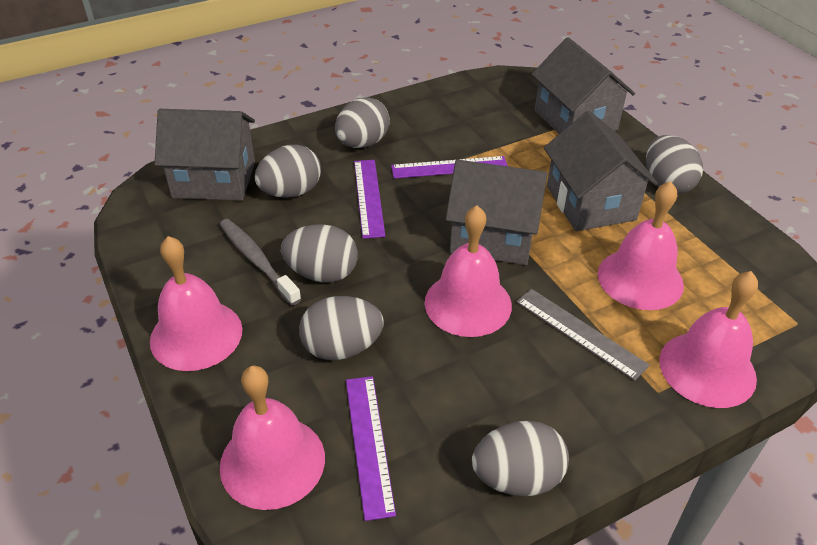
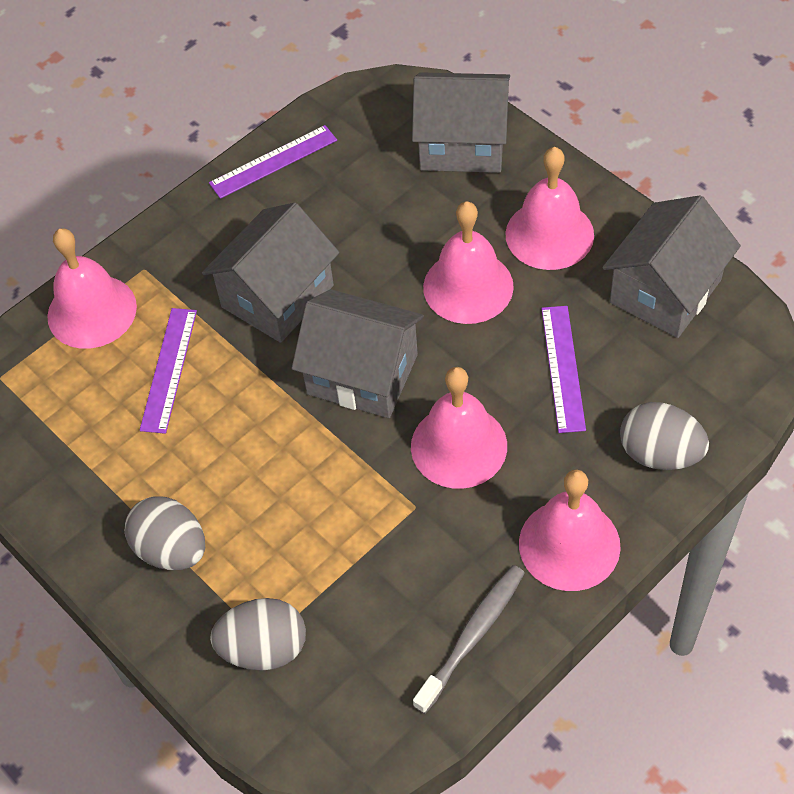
grey egg: 6 -> 3
grey ruler: 1 -> 0

